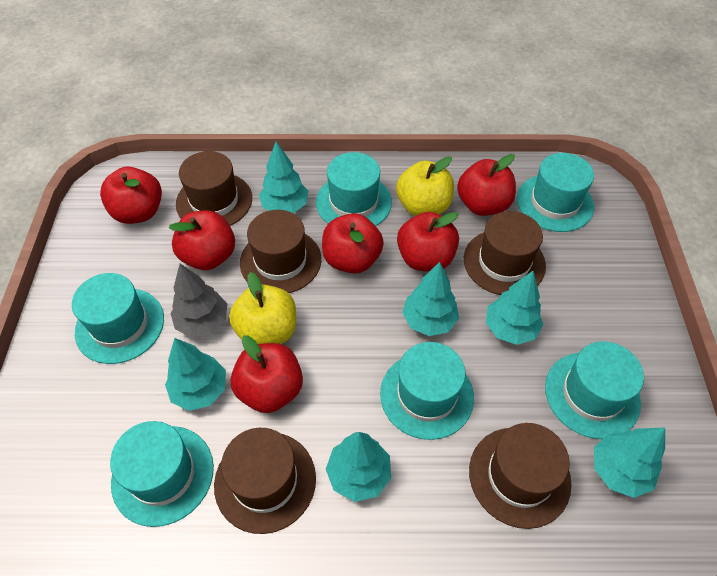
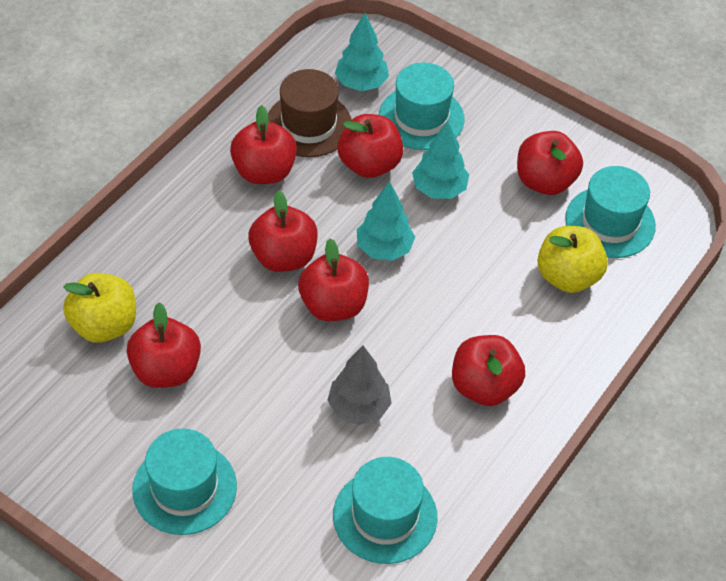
brown hat: 5 -> 1
red apple: 6 -> 7
turquoise hat: 6 -> 4
turquoise tree: 6 -> 3

